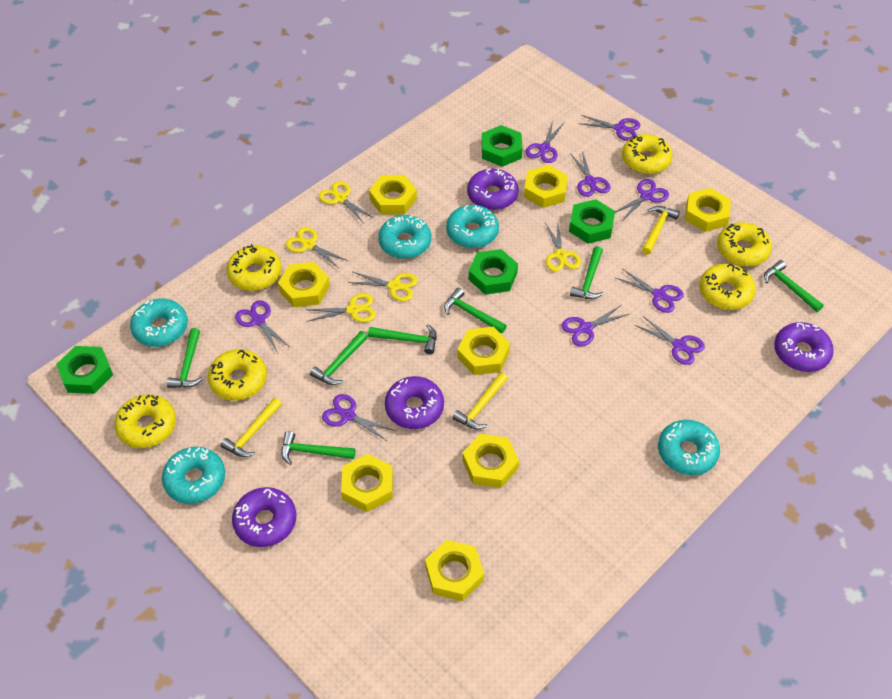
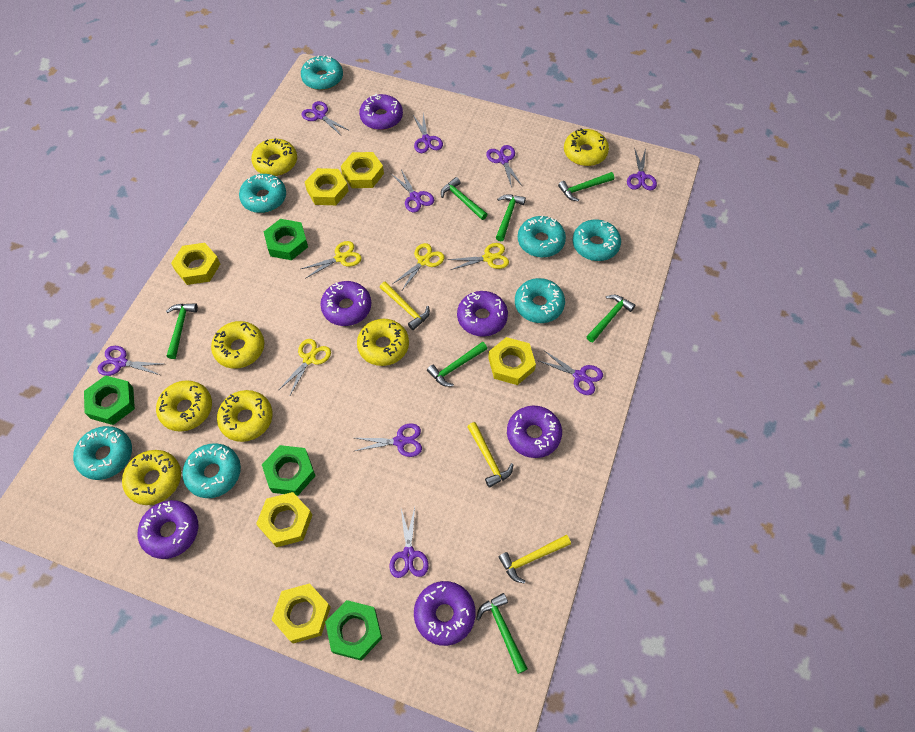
purple donut: 4 -> 6
turquoise donut: 5 -> 7
yellow donut: 6 -> 7
yellow nut: 8 -> 6
yellow scissors: 5 -> 4

